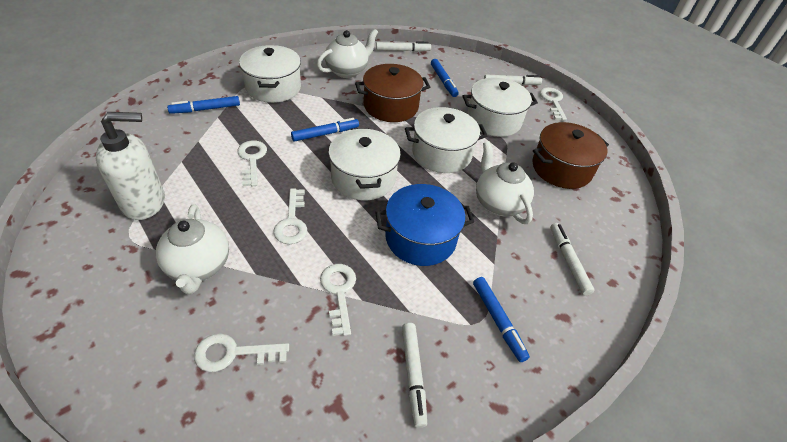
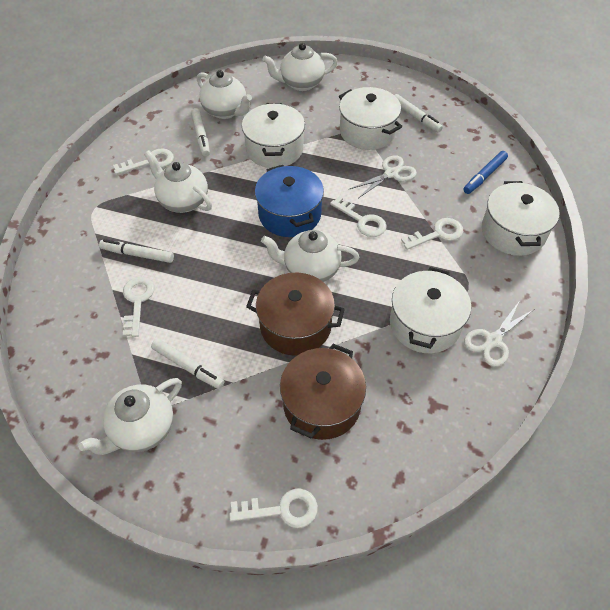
blue marker: 4 -> 1
white scissors: 0 -> 2
white soap dispenser: 1 -> 0
white teapot: 3 -> 5

